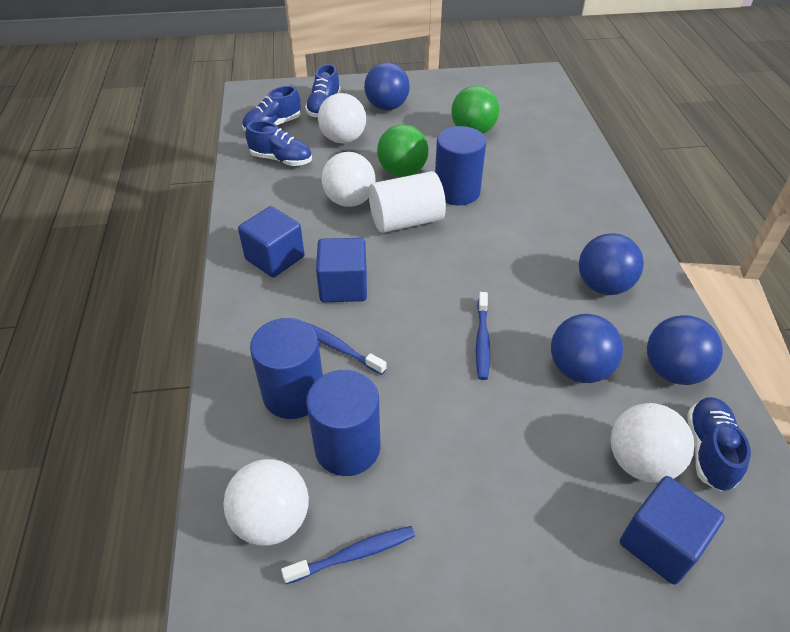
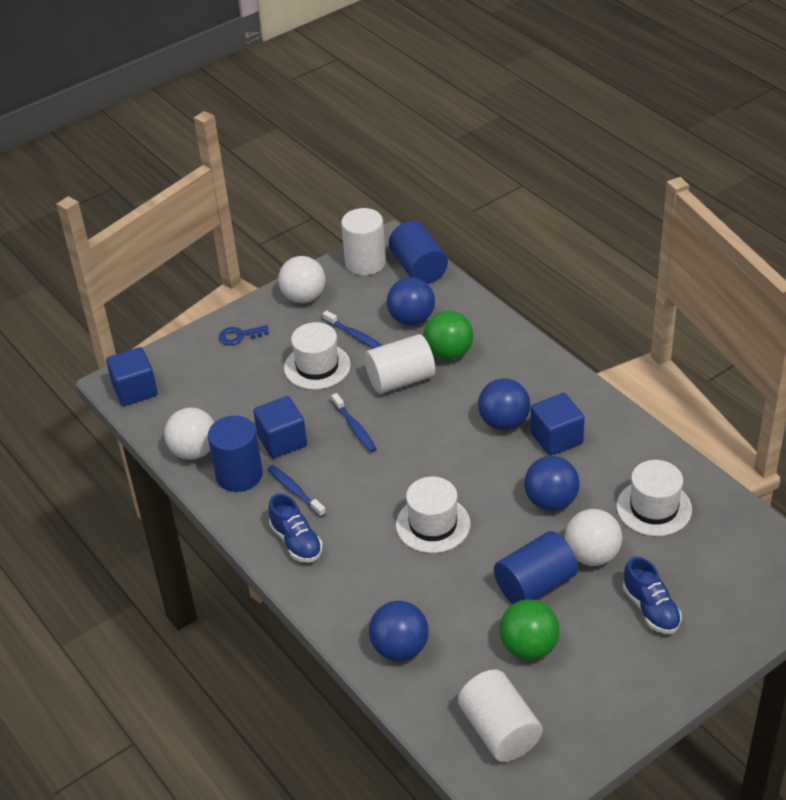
blue key: 0 -> 1
blue shoe: 4 -> 2
white ball: 4 -> 3
white cylinder: 1 -> 3
white hat: 0 -> 3

